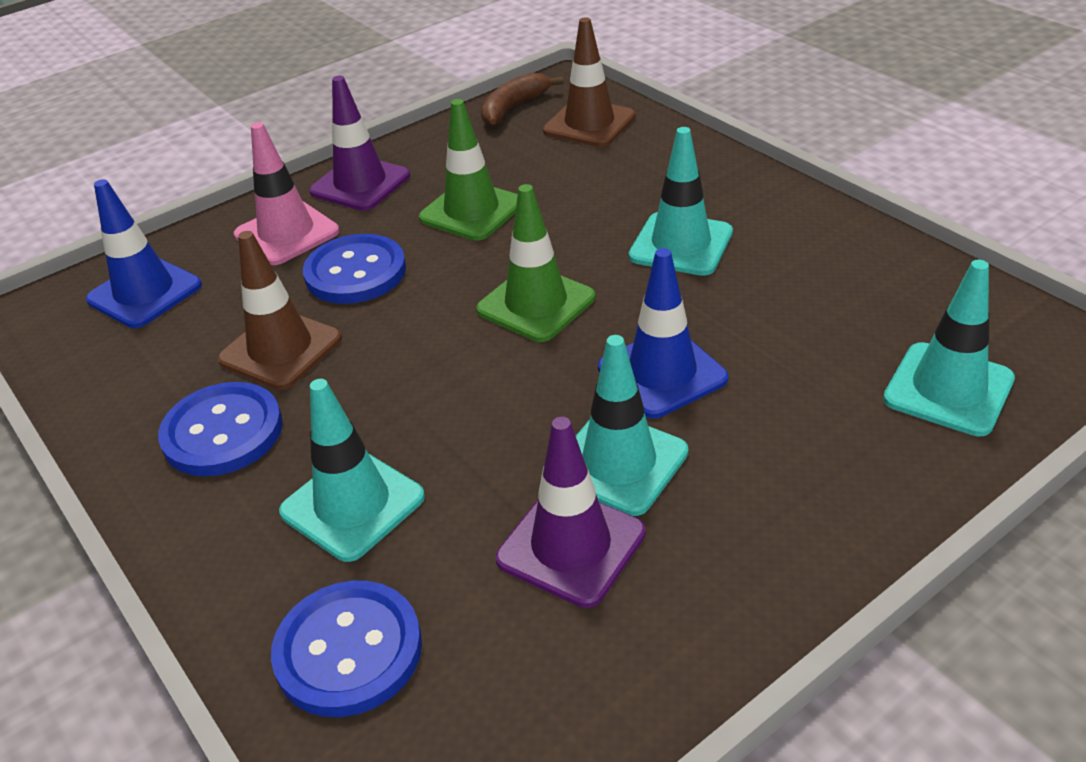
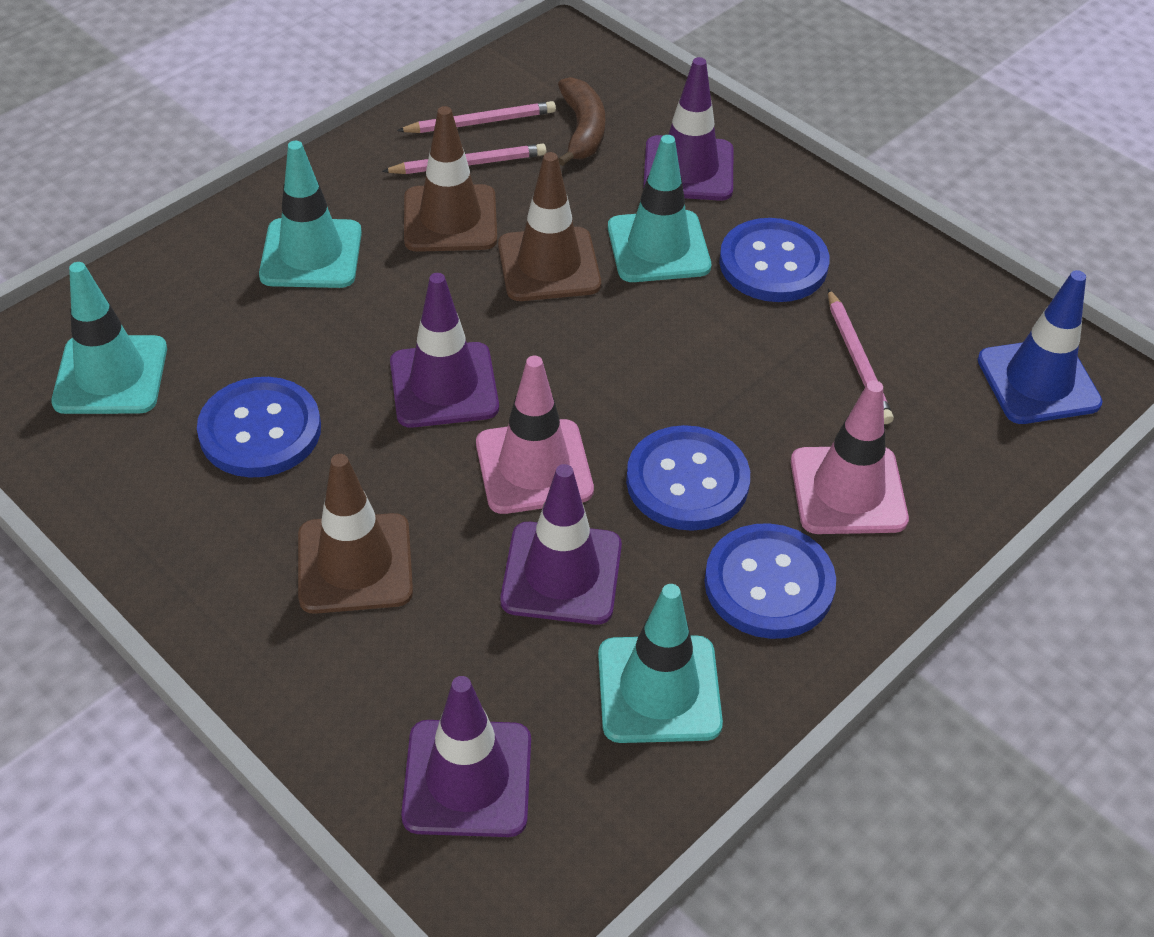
blue button: 3 -> 4
blue traffic cone: 2 -> 1
brown traffic cone: 2 -> 3
green traffic cone: 2 -> 0
pink pencil: 0 -> 3
pink traffic cone: 1 -> 2
purple traffic cone: 2 -> 4

